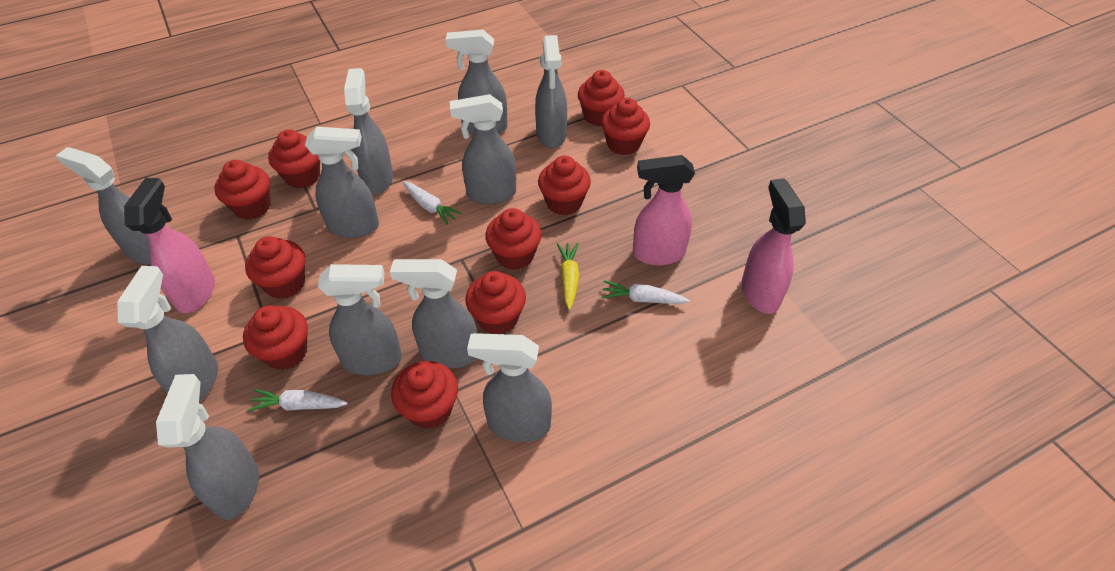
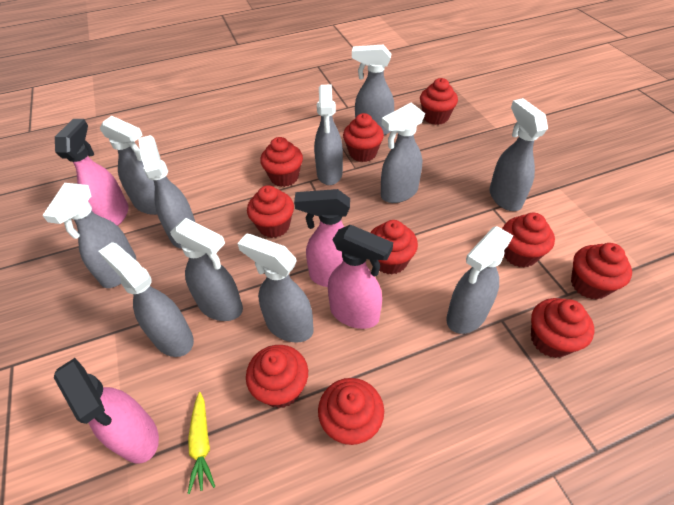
pink spray bottle: 3 -> 4
white carrot: 3 -> 0

